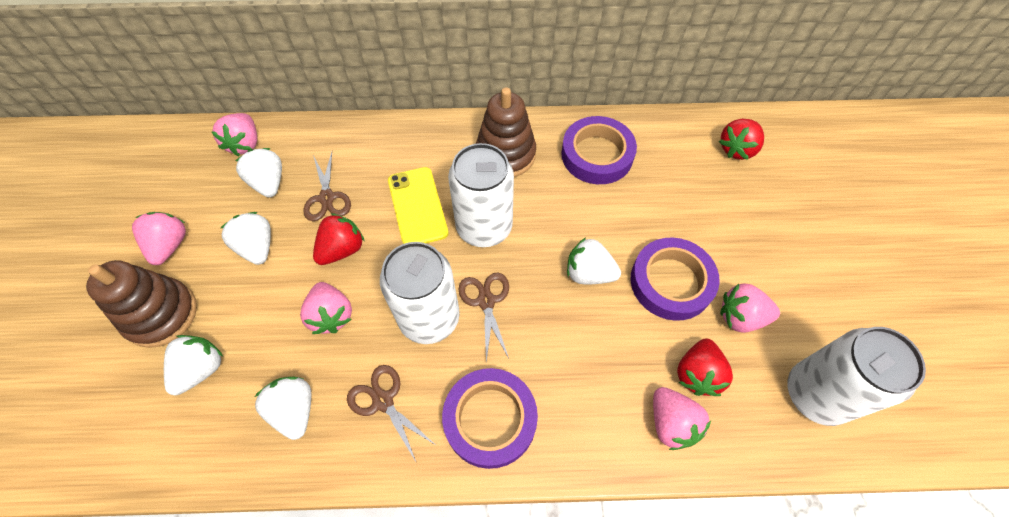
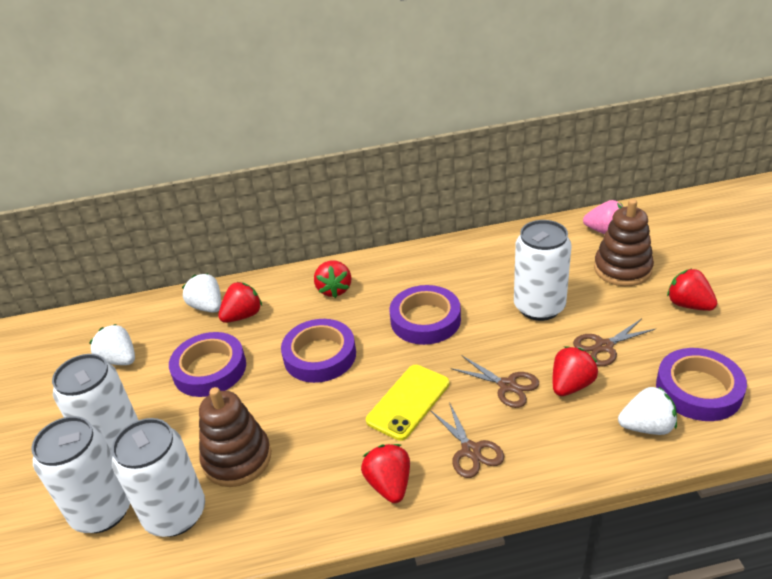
pink strawberry: 5 -> 1
purple tape: 3 -> 4
red strawberry: 3 -> 5
white can: 3 -> 4
white strawberry: 5 -> 3

